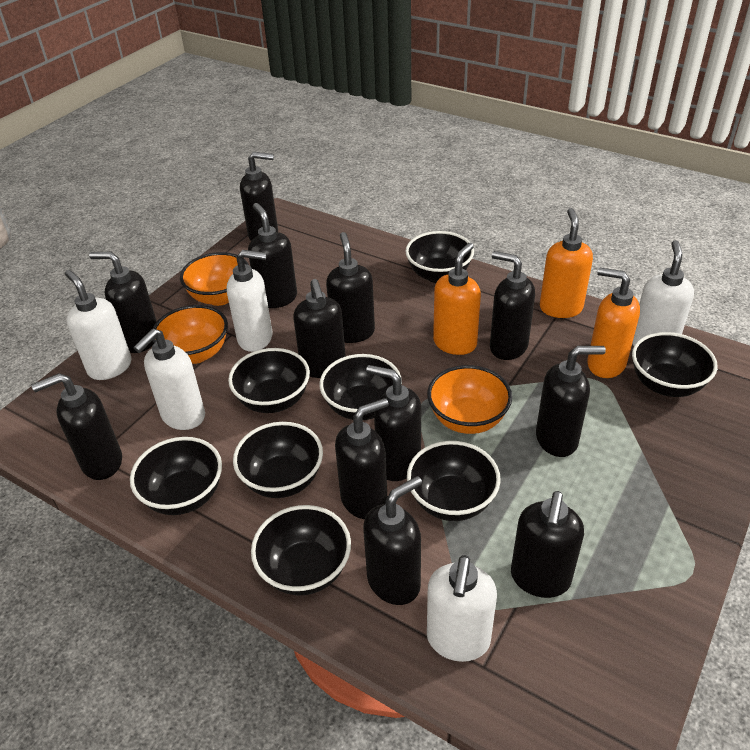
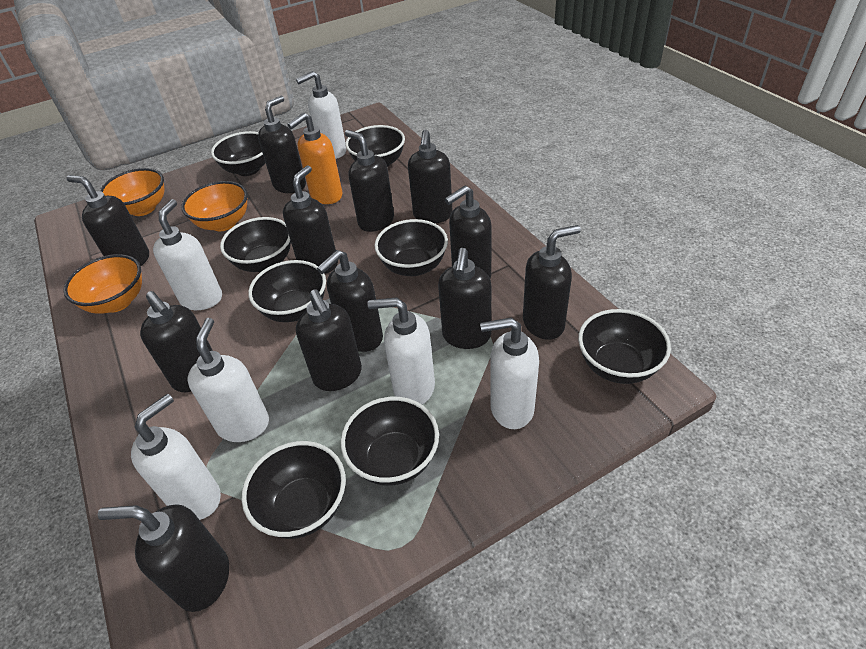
orange soap dispenser: 3 -> 1
white soap dispenser: 5 -> 6

